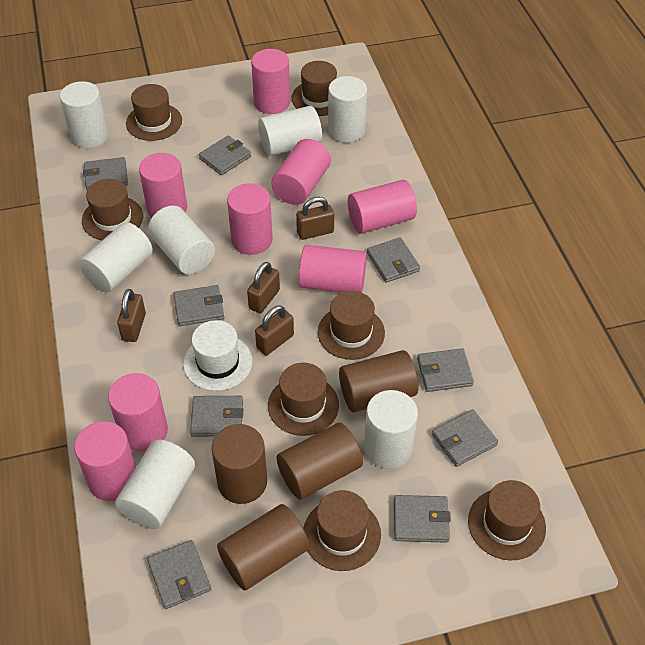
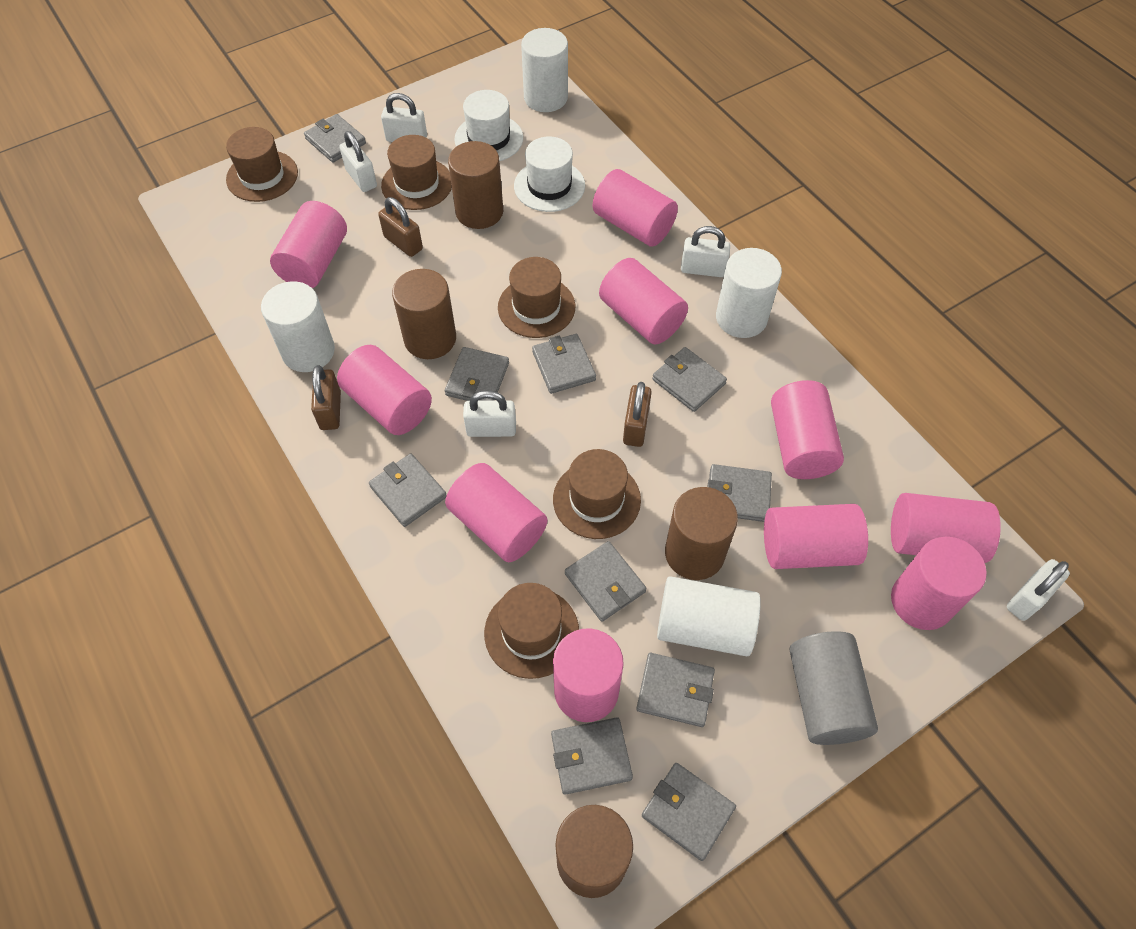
brown hat: 7 -> 5
brown padlock: 4 -> 3
grey cylinder: 0 -> 1
grey wallet: 9 -> 10
pink cylinder: 8 -> 10
white cylinder: 7 -> 4
white hat: 1 -> 2
white padlock: 0 -> 5

